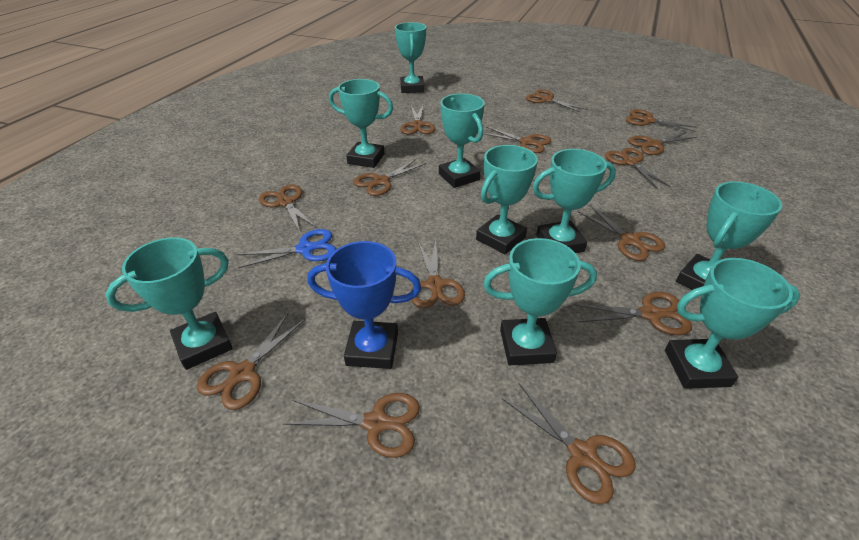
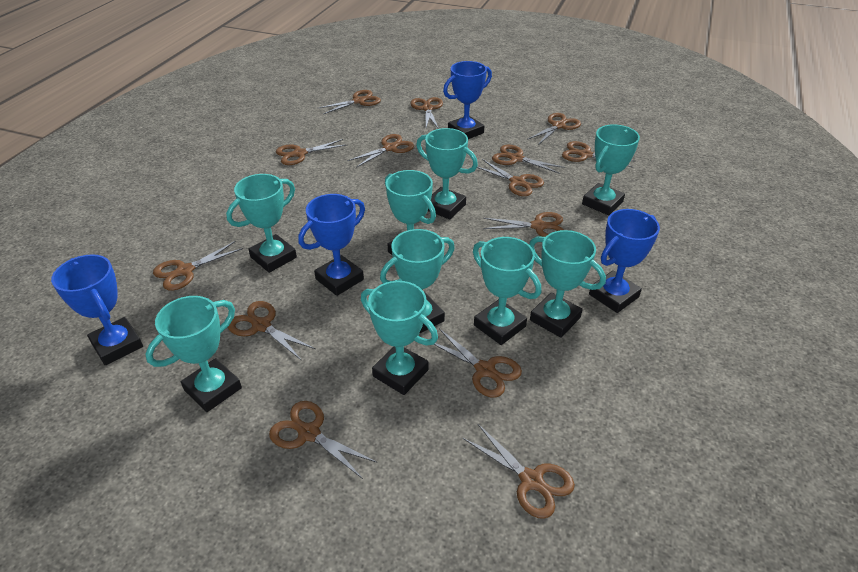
blue scissors: 1 -> 0
blue trophy: 1 -> 4

